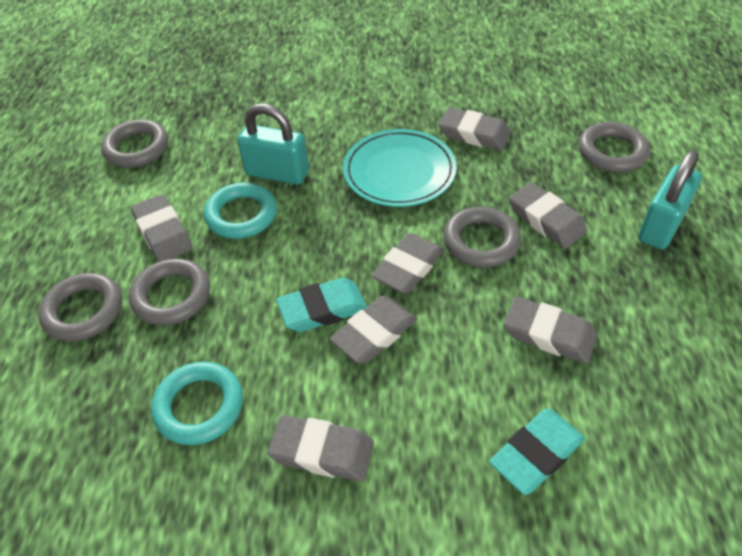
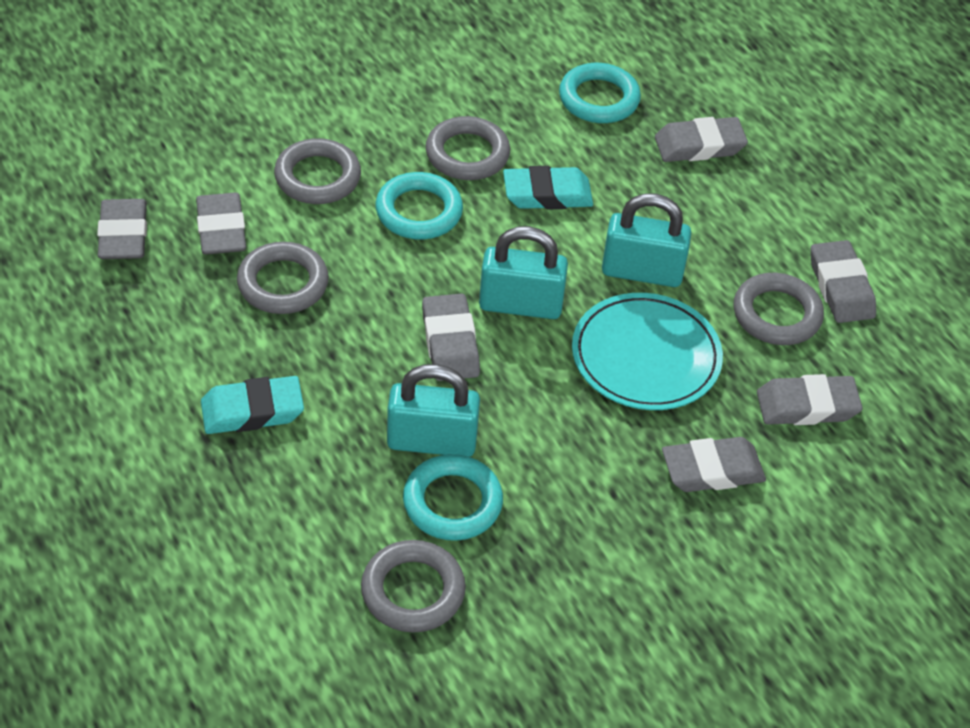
turquoise padlock: 2 -> 3
turquoise ring: 2 -> 3

